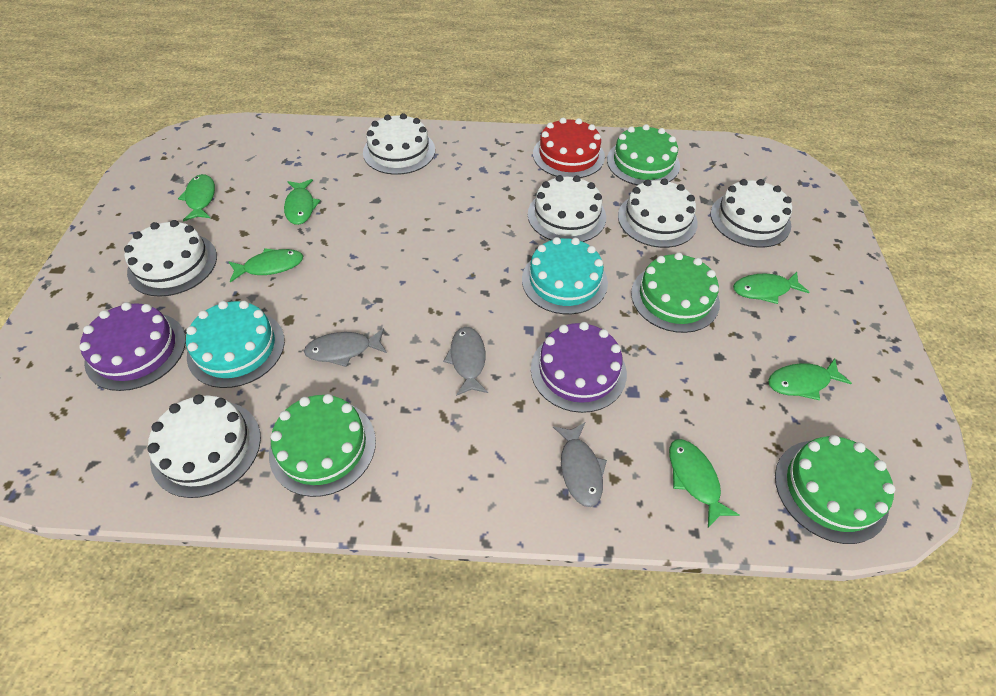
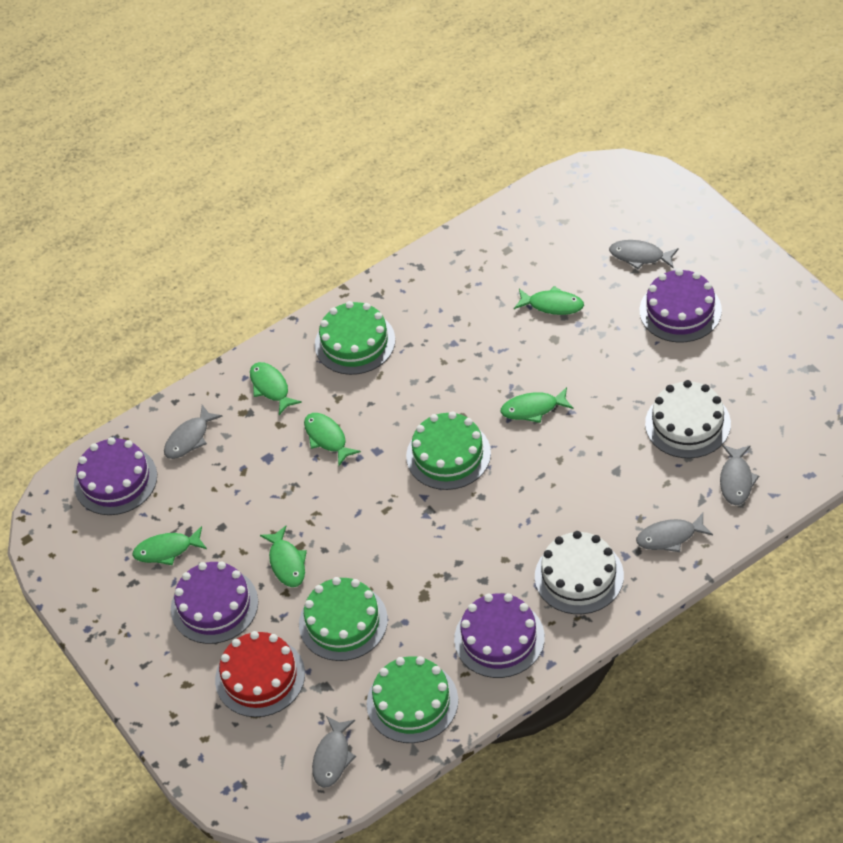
grey fish: 3 -> 5
purple cake: 2 -> 4
turquoise cake: 2 -> 0
white cake: 6 -> 2

